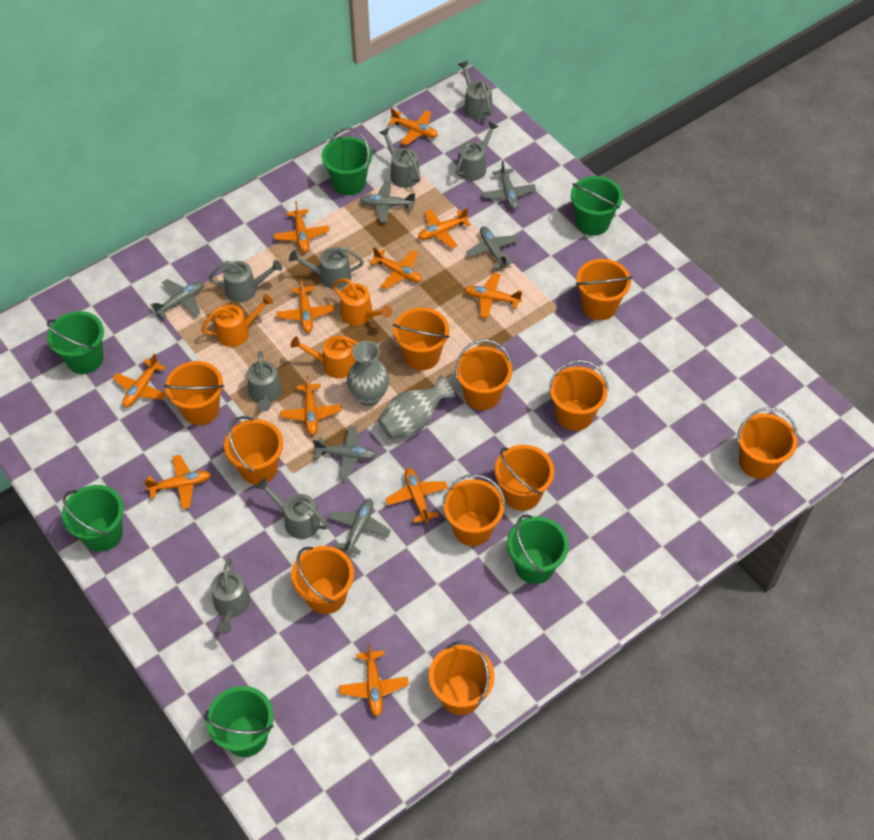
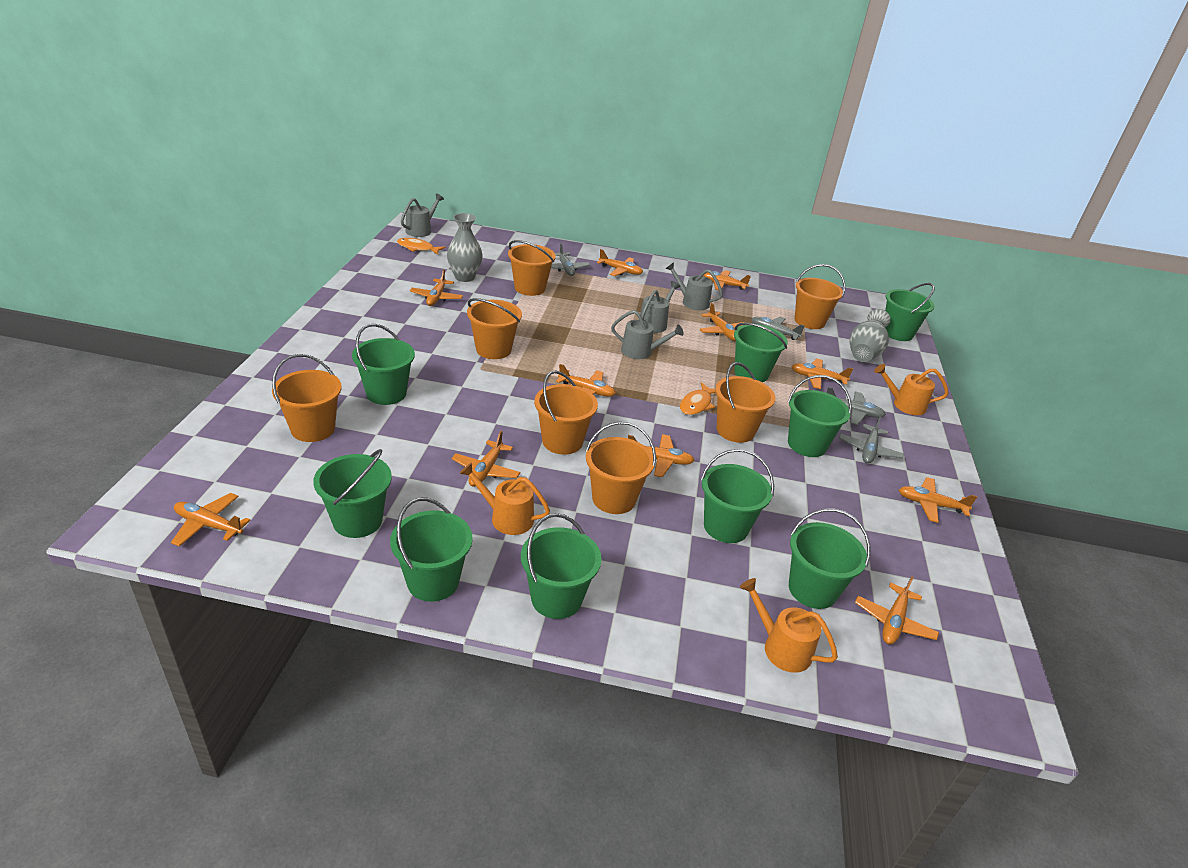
green bucket: 6 -> 9
grey plane: 6 -> 4
grey watering can: 8 -> 4
orange bucket: 11 -> 7
orange fish: 0 -> 2

